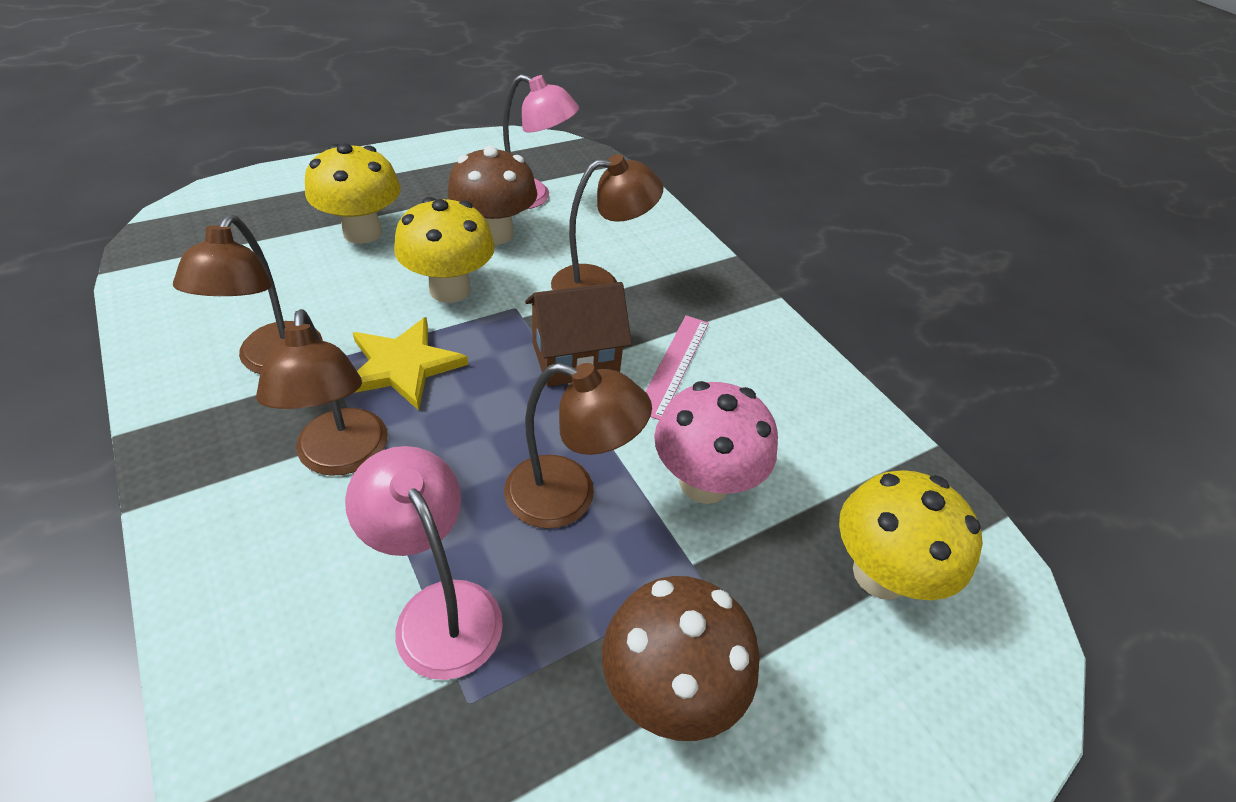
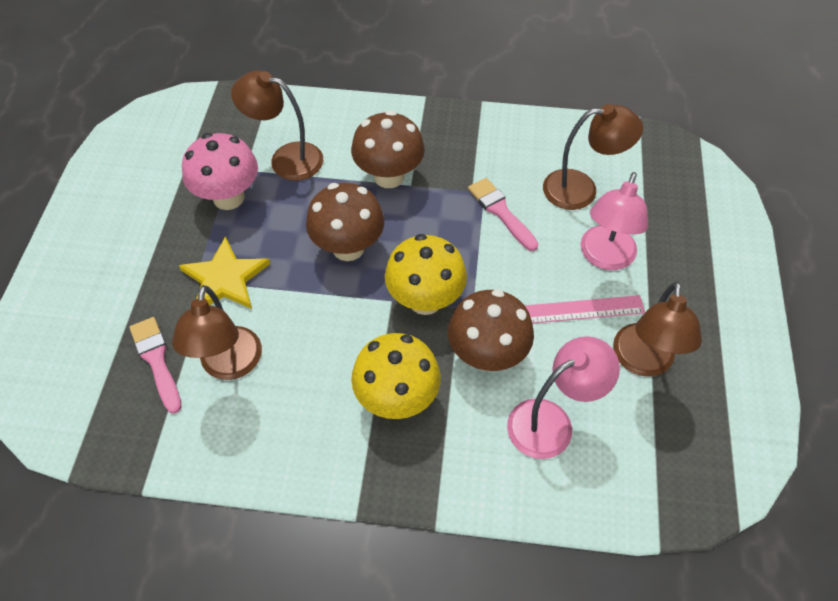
brown house: 1 -> 0
brown mushroom: 2 -> 3
pink brush: 0 -> 2
yellow mushroom: 3 -> 2

